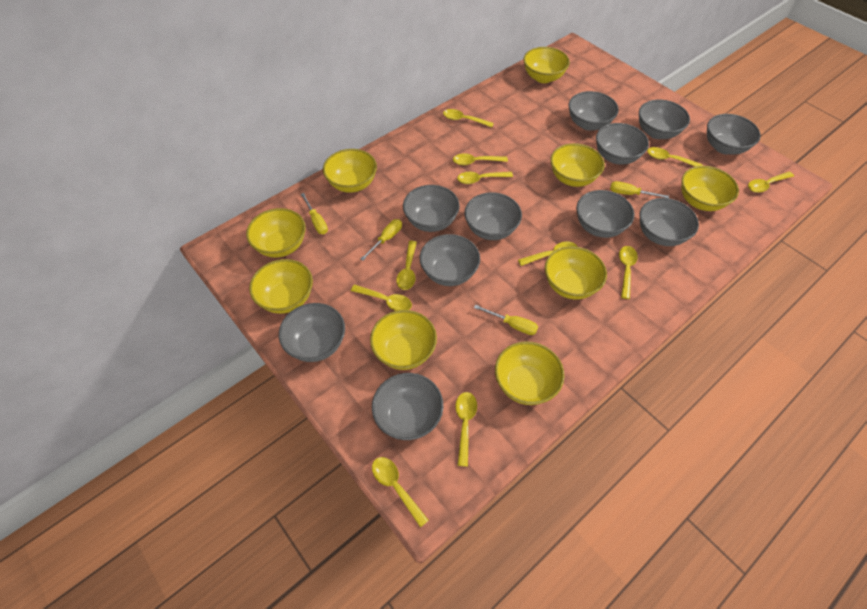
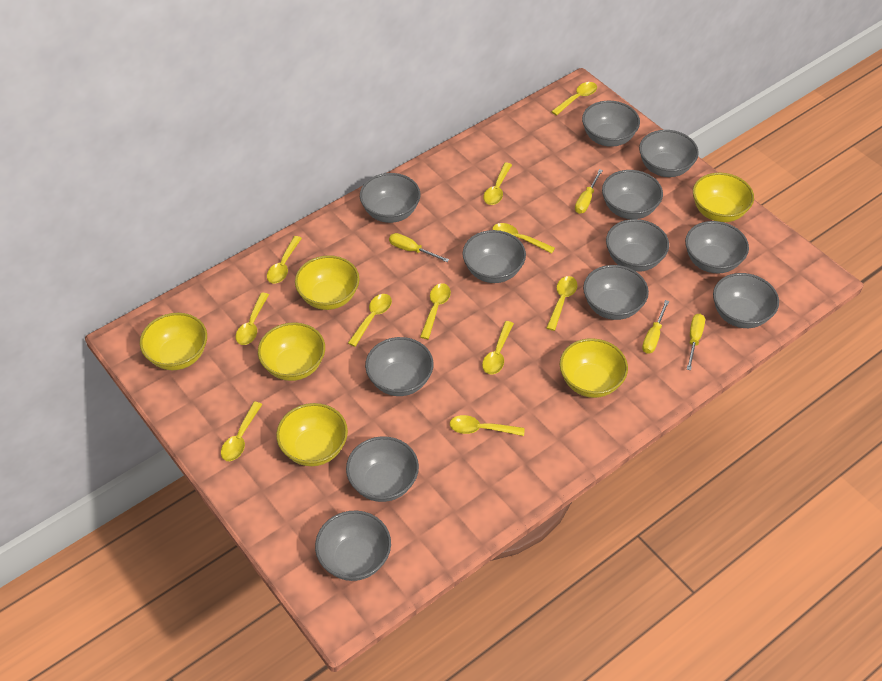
grey bowl: 11 -> 12
yellow bowl: 9 -> 6

